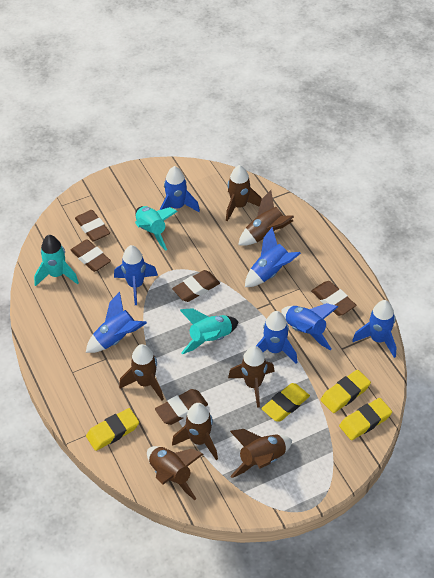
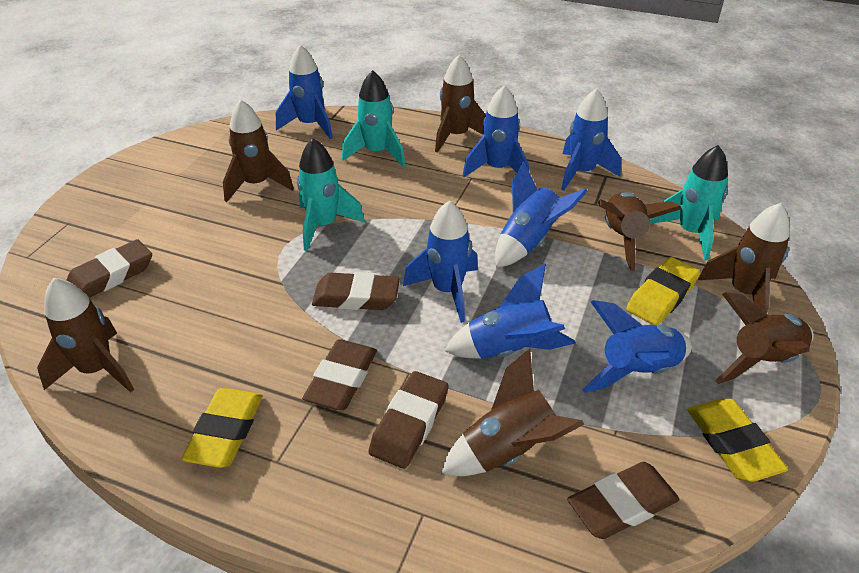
yellow eraser: 4 -> 3

